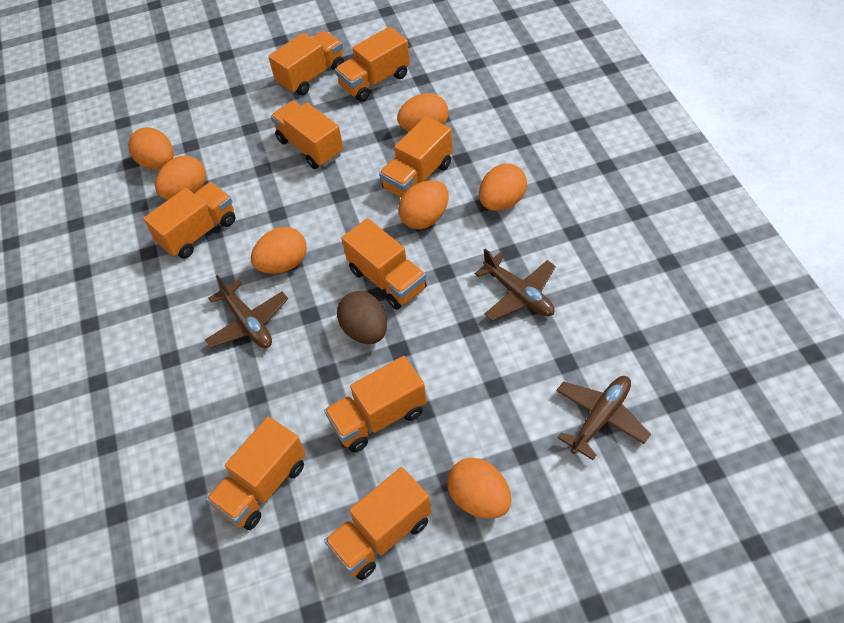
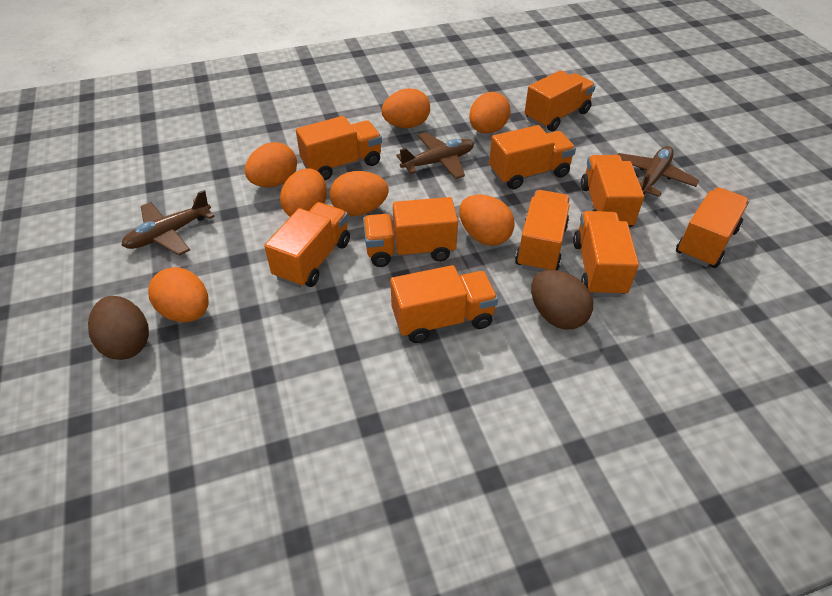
brown egg: 1 -> 2
orange truck: 9 -> 10

